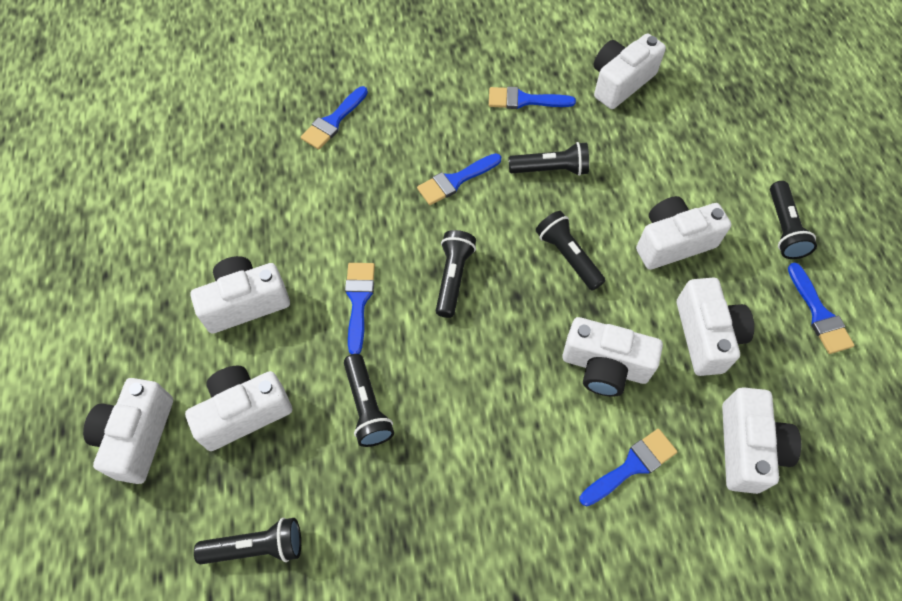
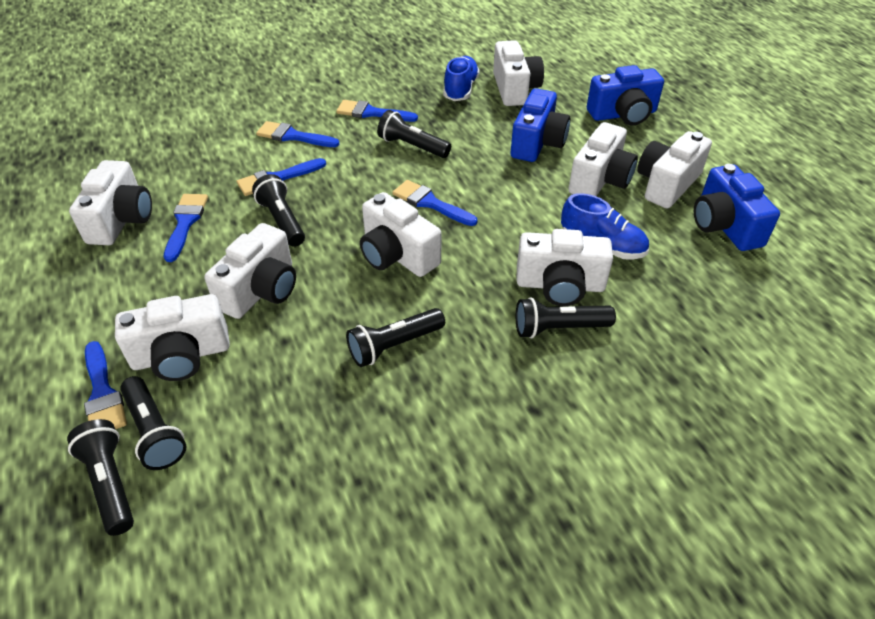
blue camera: 0 -> 3
blue shoe: 0 -> 2

